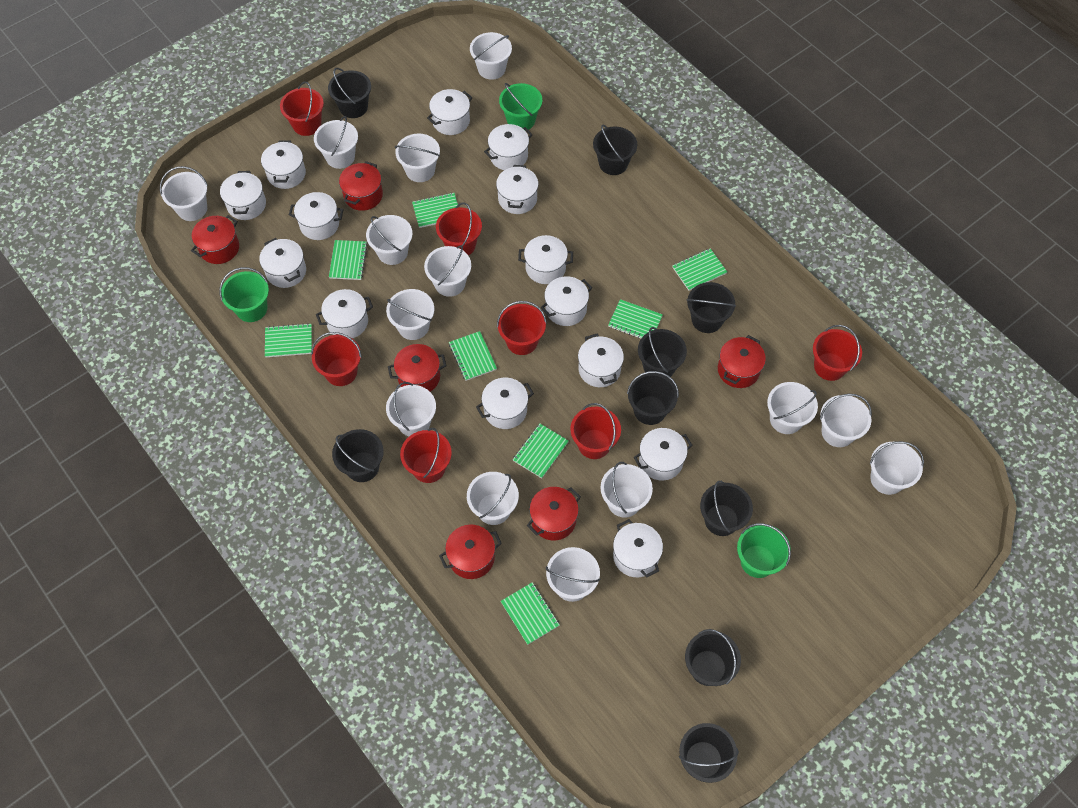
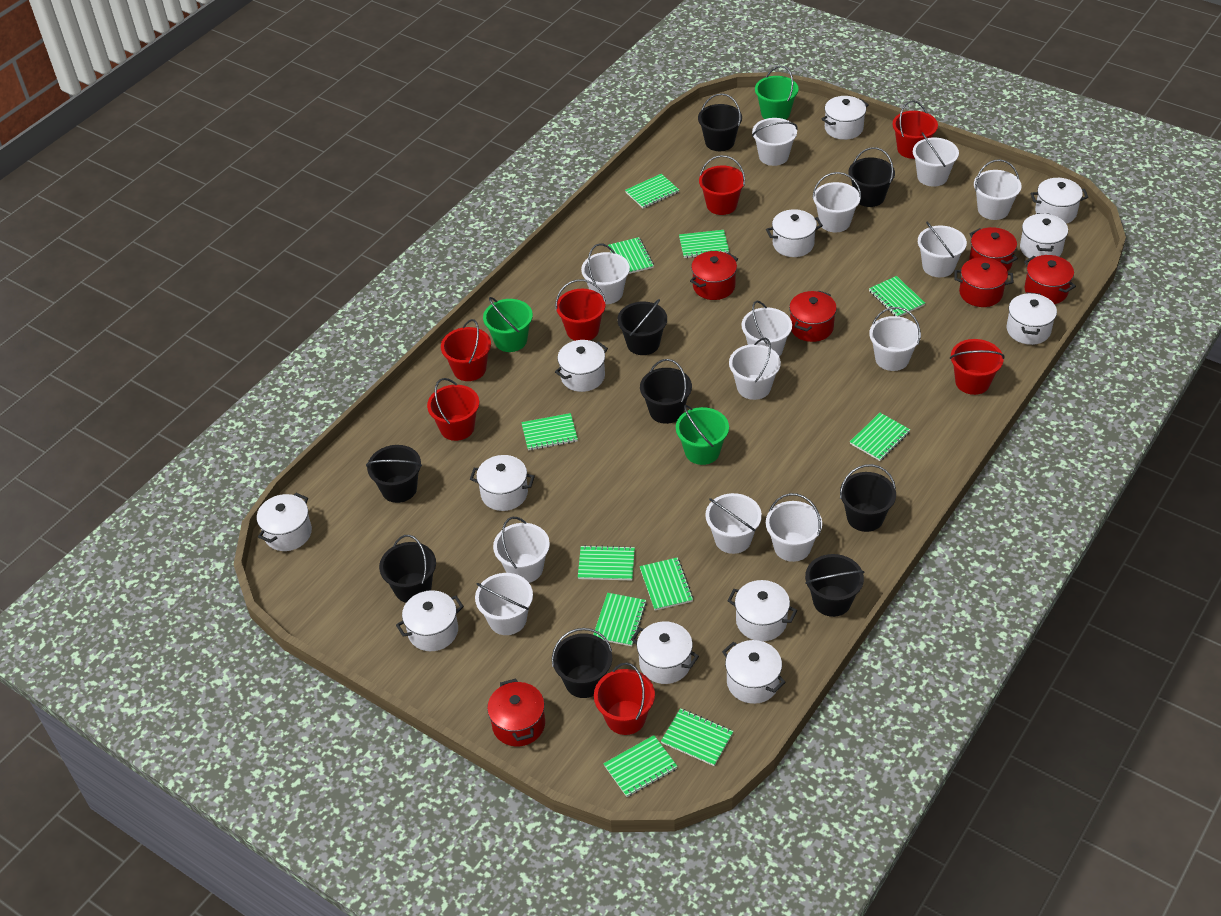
green notebook: 8 -> 11
white bucket: 14 -> 13
white pot: 14 -> 12

